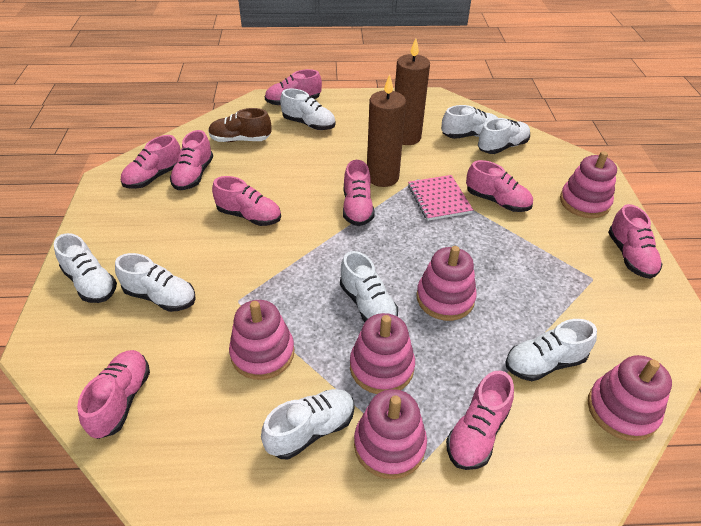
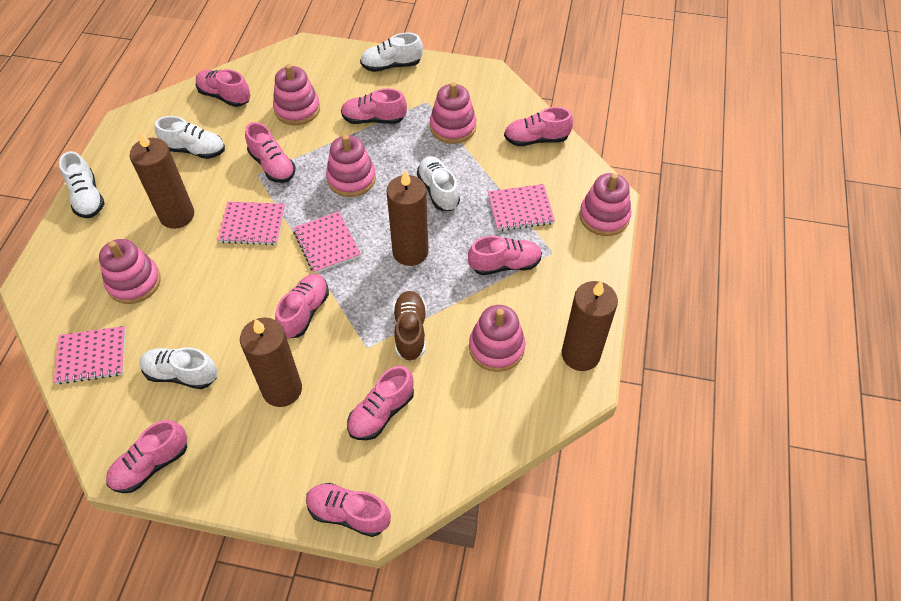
brown candle: 2 -> 4
pink notebook: 1 -> 4
white shoe: 8 -> 5

